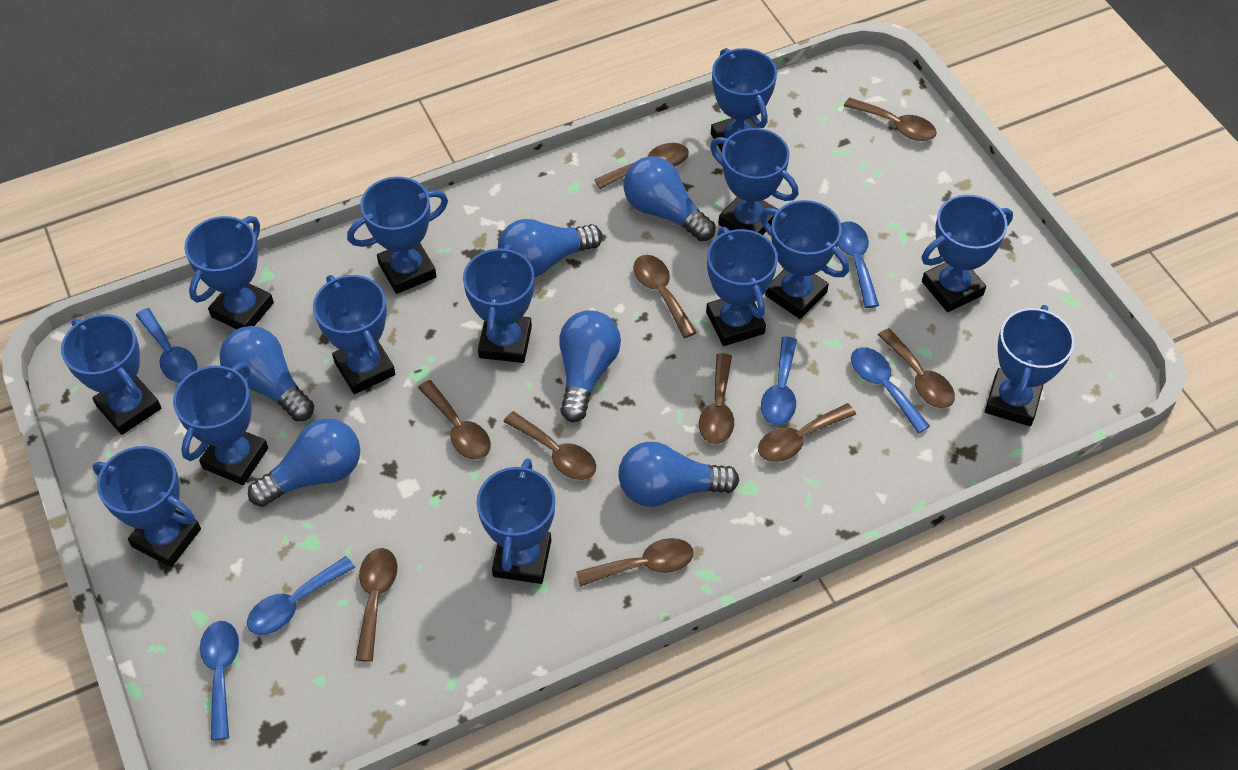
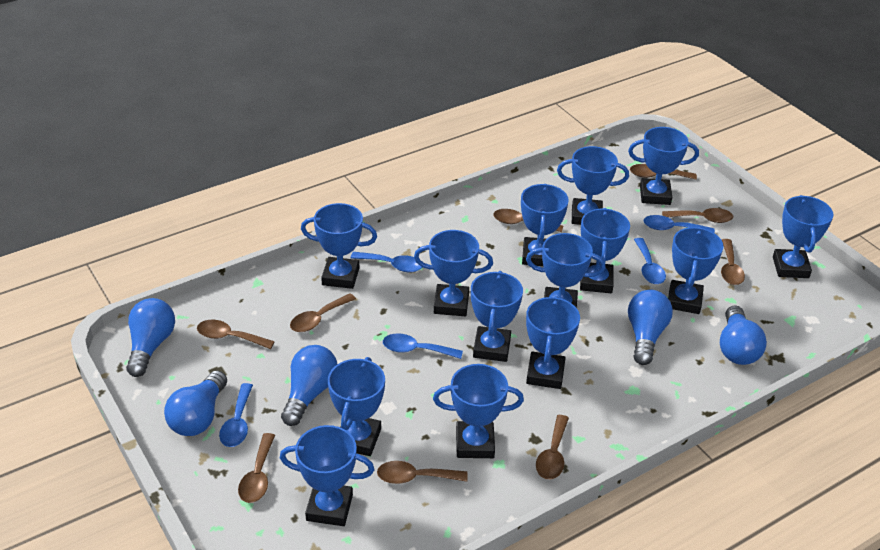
blue light bulb: 6 -> 5
blue spoon: 6 -> 5
brown spoon: 10 -> 9

